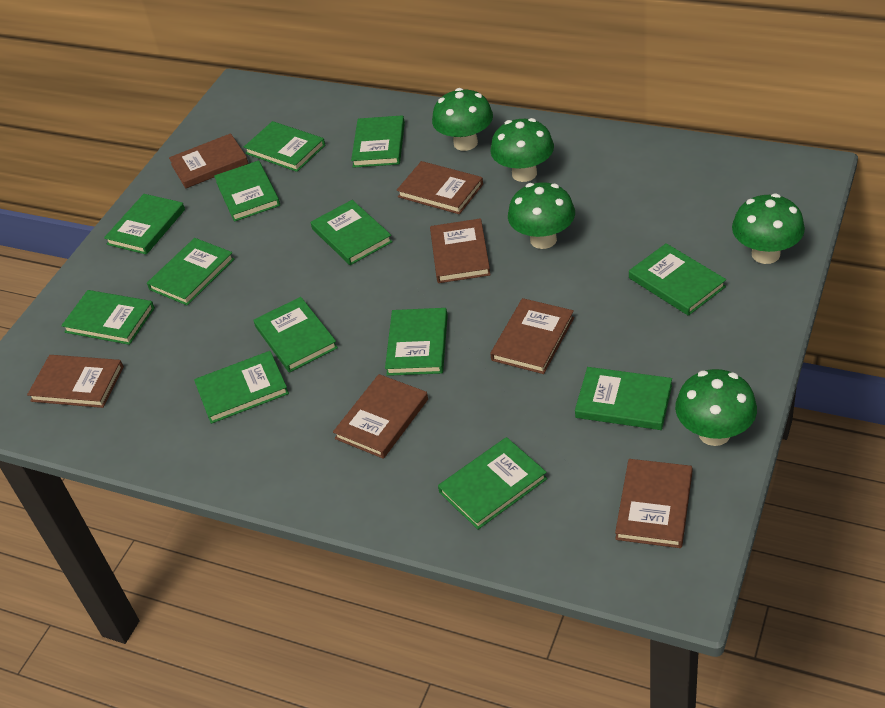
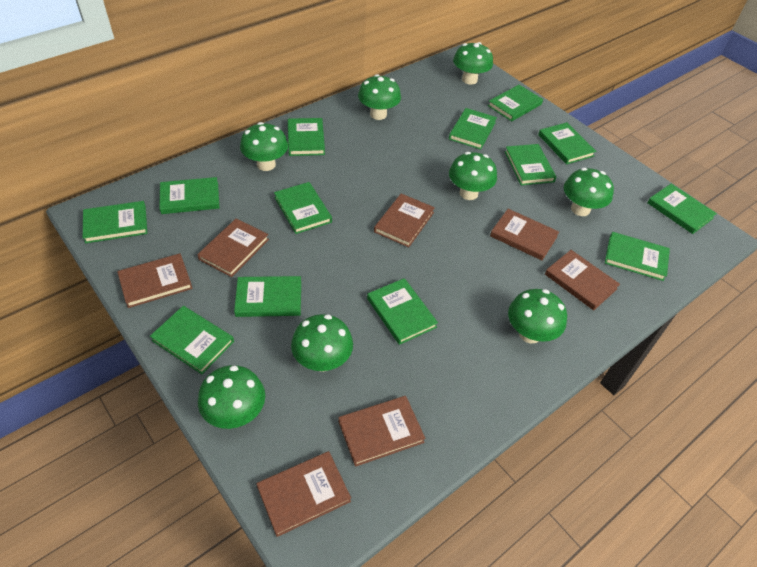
green mushroom: 5 -> 8

